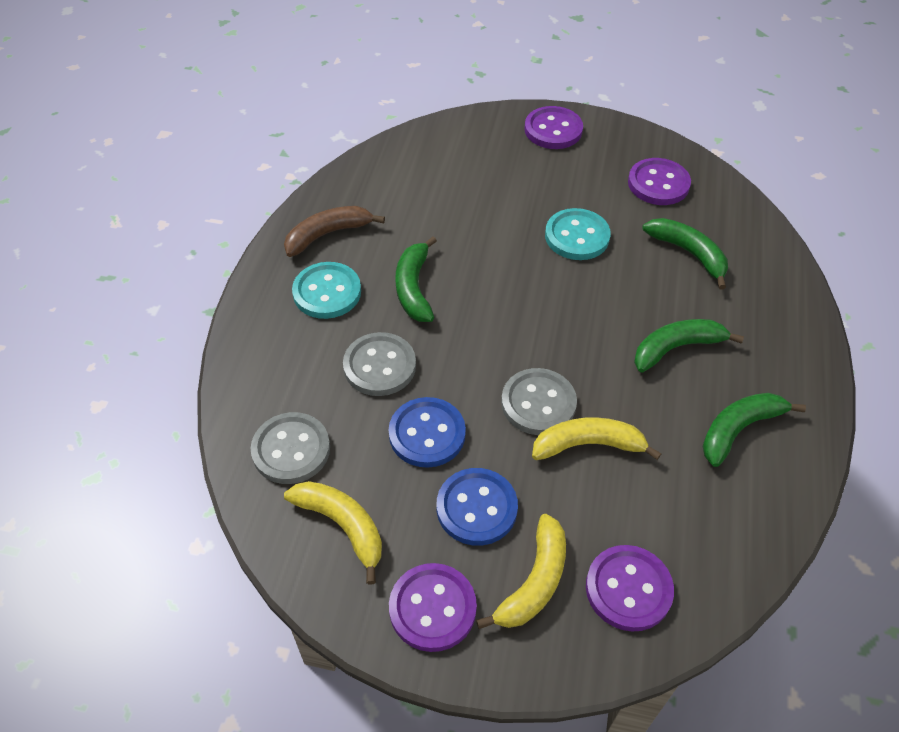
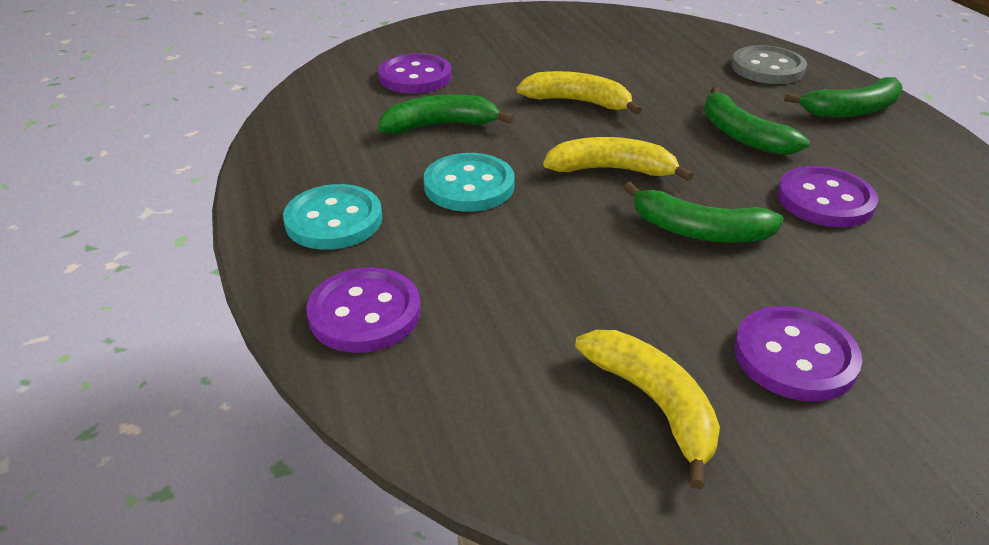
blue button: 2 -> 0
brown banana: 1 -> 0
grey button: 3 -> 1

